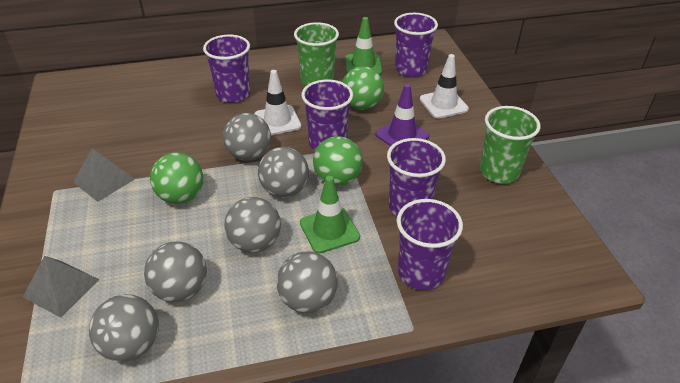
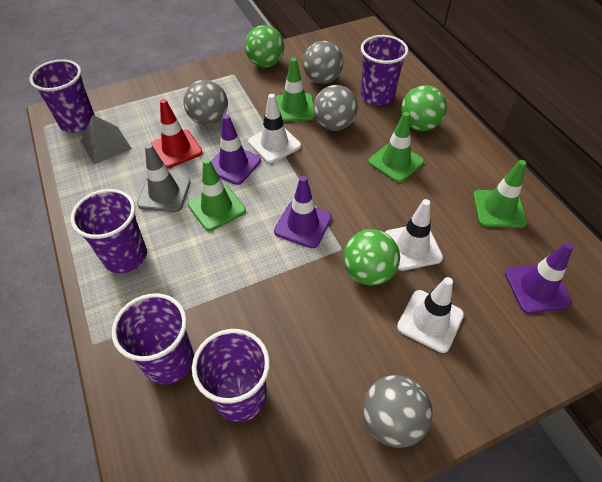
green cup: 2 -> 0
green traffic cone: 2 -> 4
grey ball: 6 -> 4
grey pyramid: 2 -> 1
grey traffic cone: 0 -> 1
purple traffic cone: 1 -> 3
red traffic cone: 0 -> 1
white traffic cone: 2 -> 3

